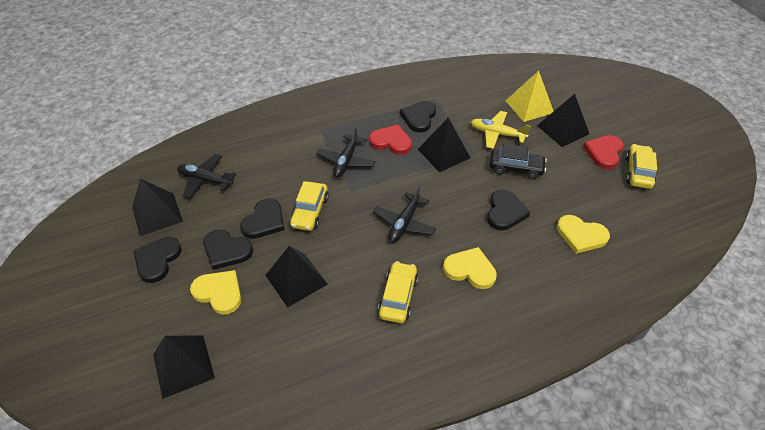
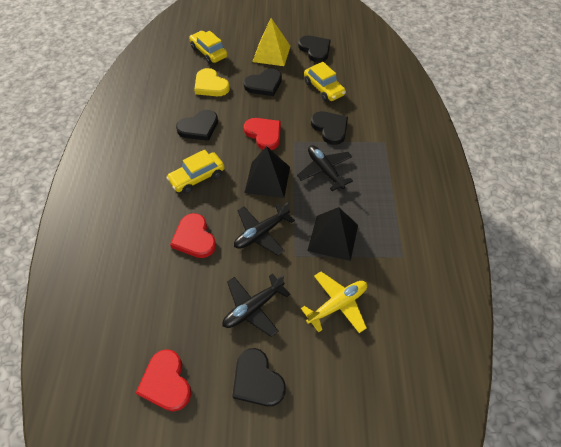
black car: 1 -> 0
black pyramid: 5 -> 2
red heart: 2 -> 3
yellow heart: 3 -> 1

